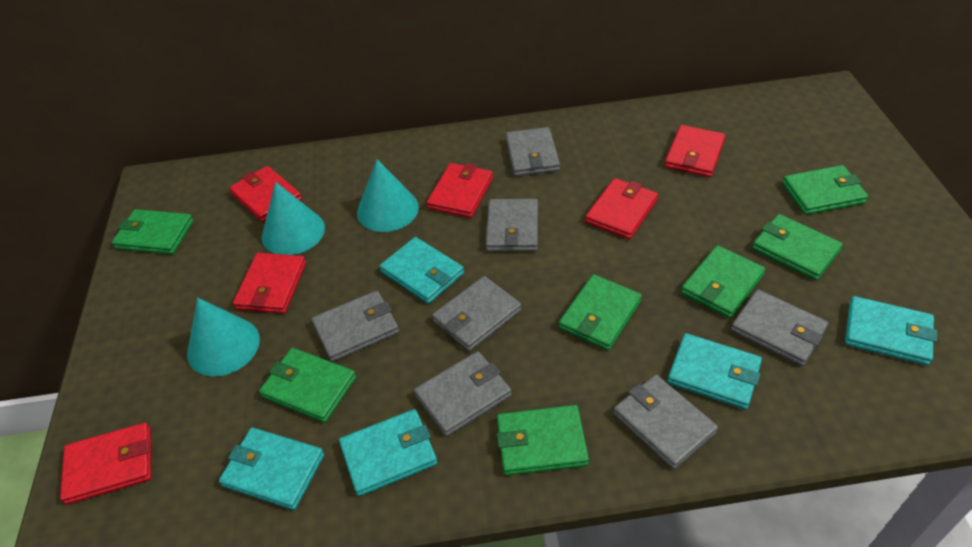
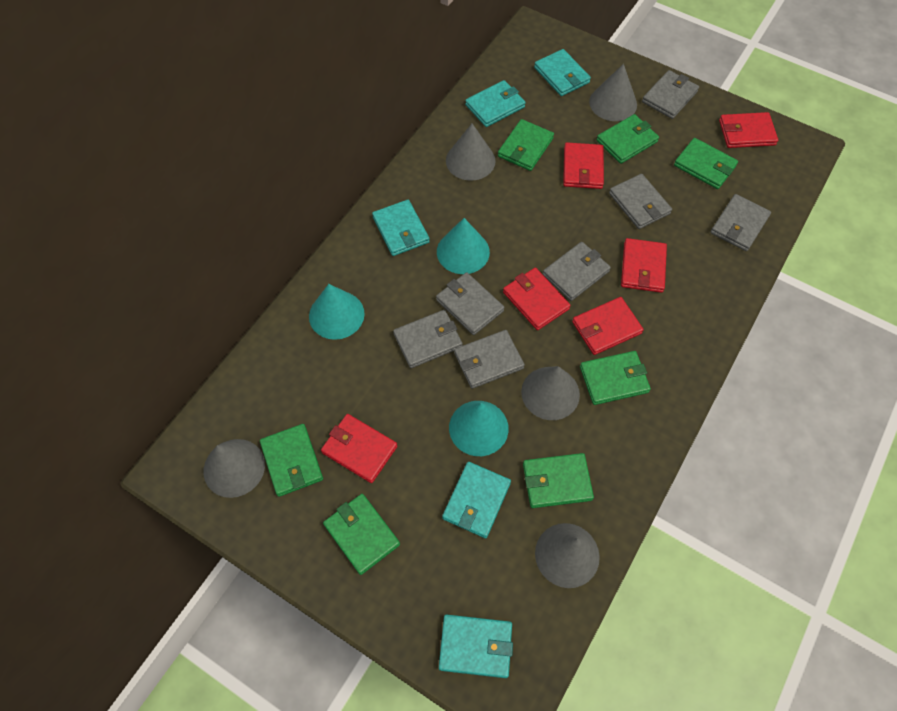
grey cone: 0 -> 5

